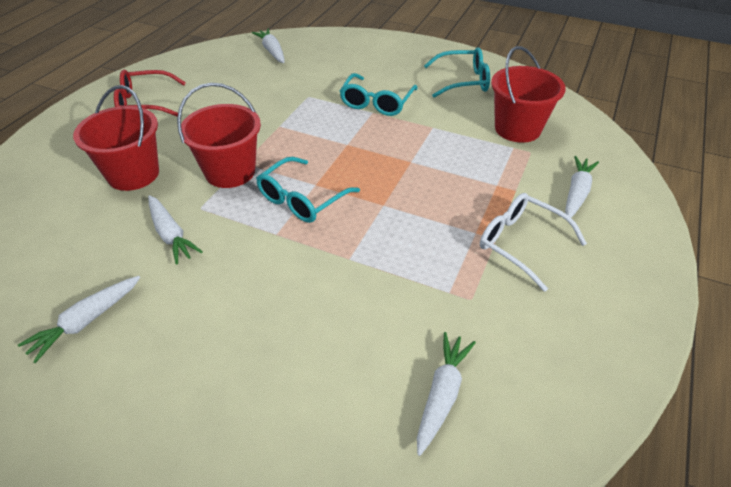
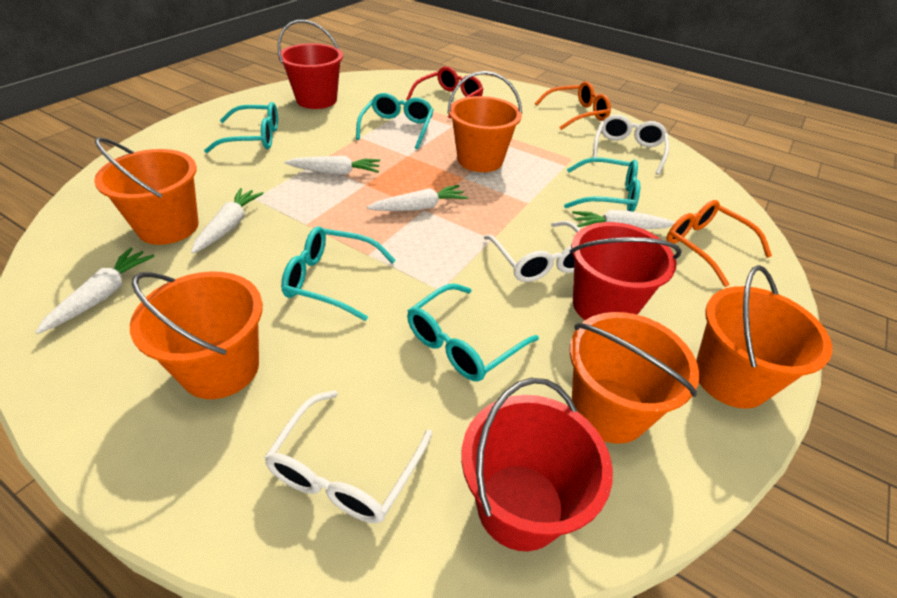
orange bucket: 0 -> 5
orange glasses: 0 -> 2
turquoise glasses: 3 -> 5
white glasses: 1 -> 3

